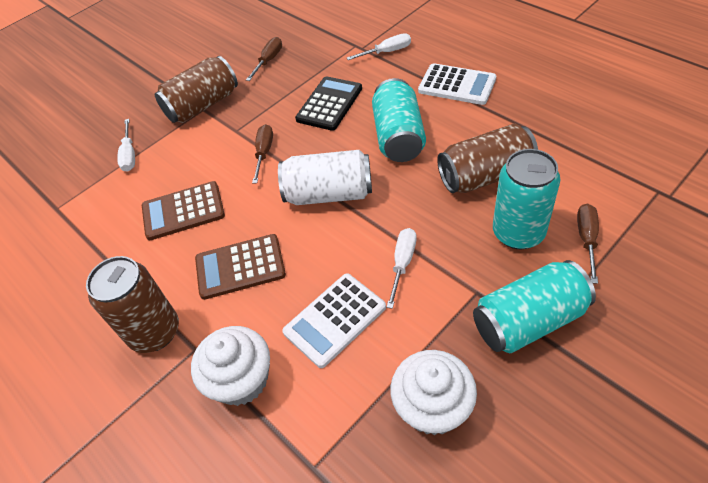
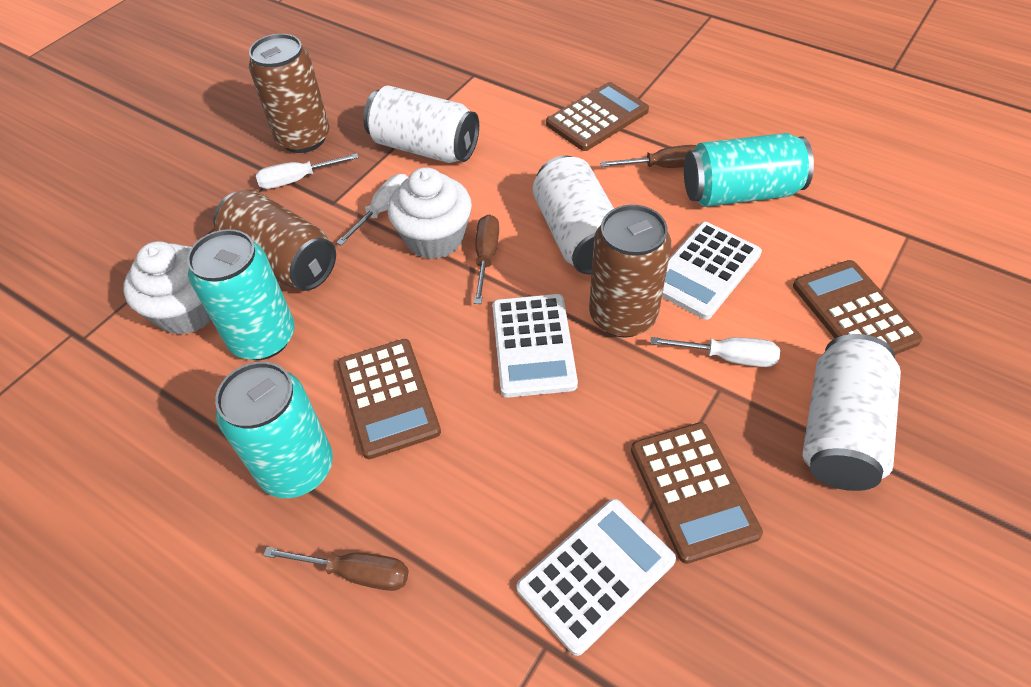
black calculator: 1 -> 0
brown calculator: 2 -> 4
white calculator: 2 -> 3
white can: 1 -> 3

